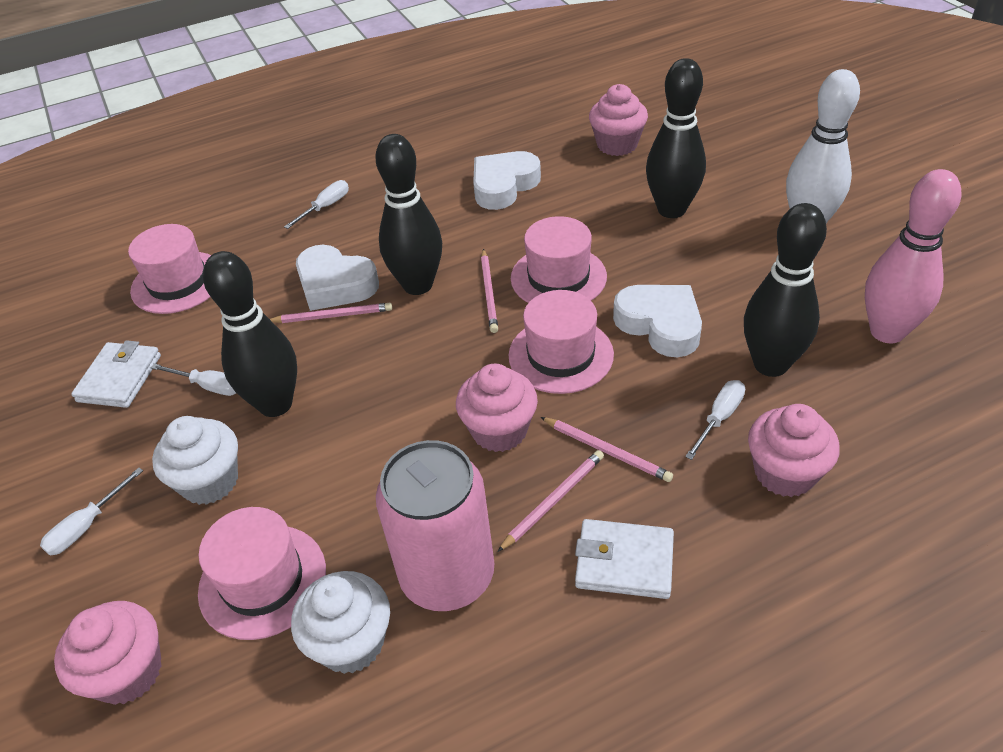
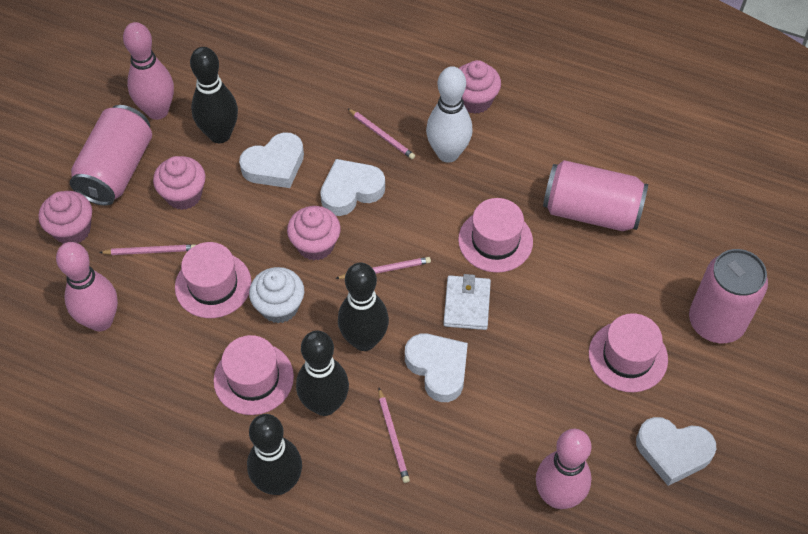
pink bowling pin: 1 -> 3
pink can: 1 -> 3
white cupcake: 2 -> 1
white heart: 3 -> 4
white screwdriver: 4 -> 0
white wallet: 2 -> 1

